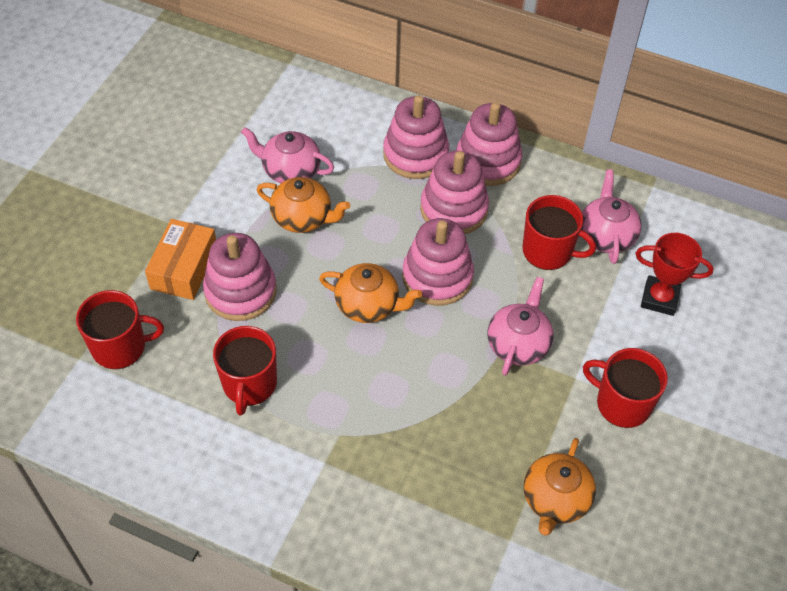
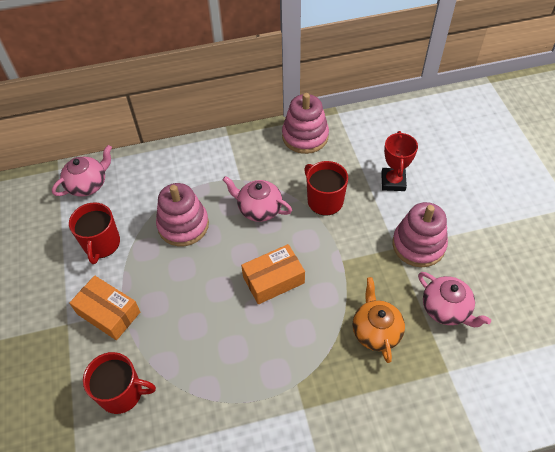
orange box: 1 -> 2
orange teapot: 3 -> 1
pink stacking toy: 5 -> 3
red mug: 4 -> 3

